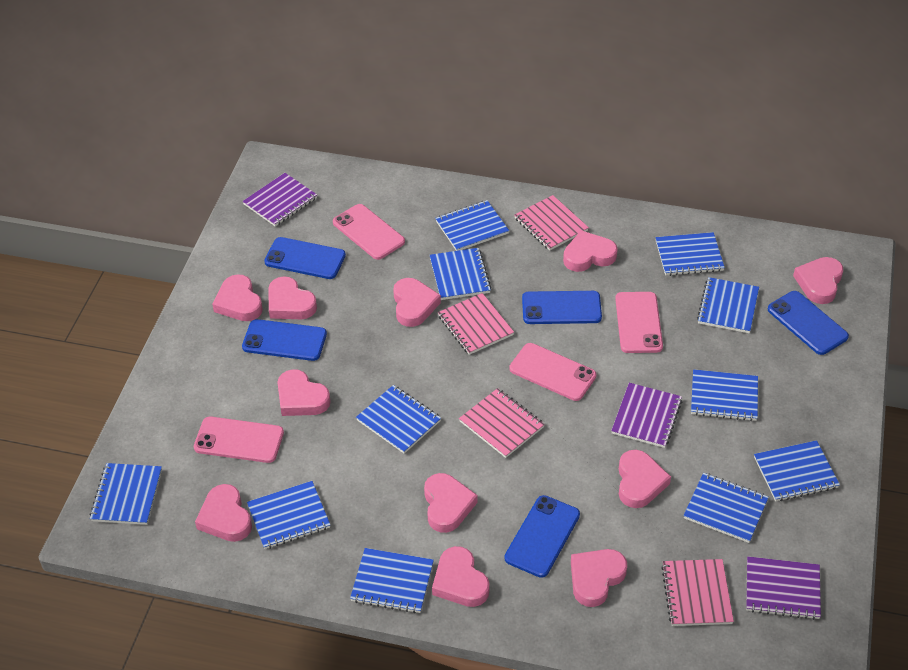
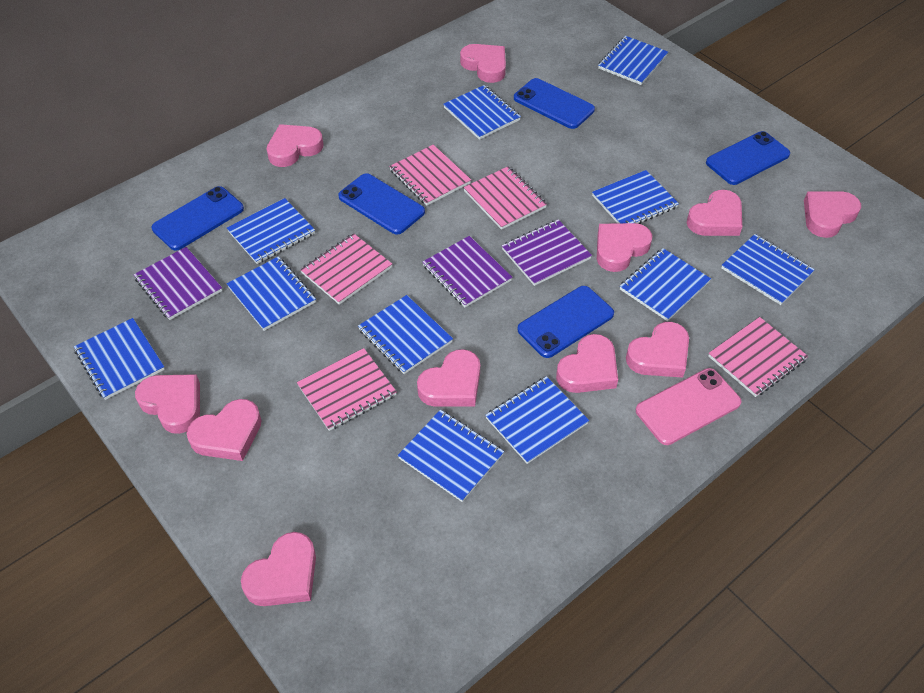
pink notebook: 4 -> 5
pink phone: 4 -> 1

